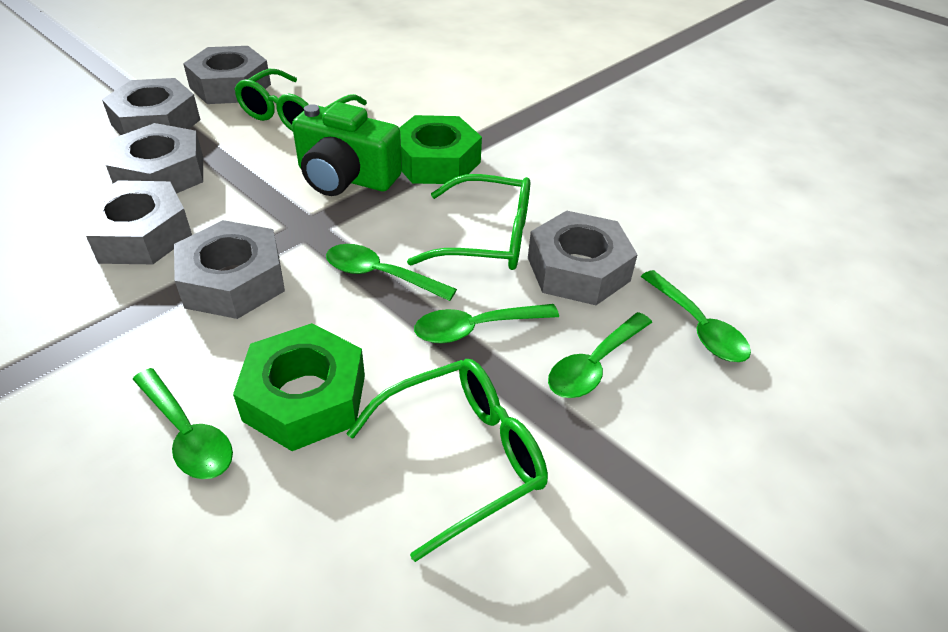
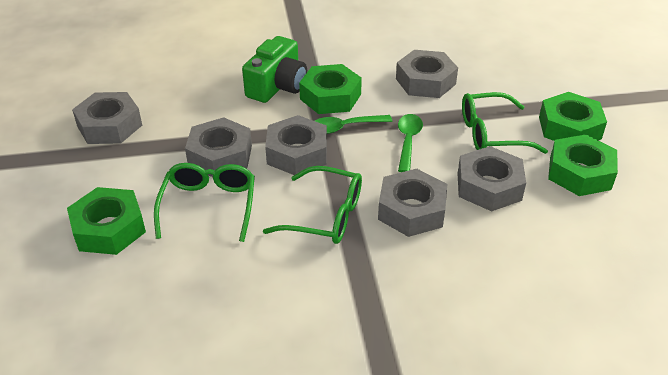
green nut: 2 -> 4
green spoon: 5 -> 2

